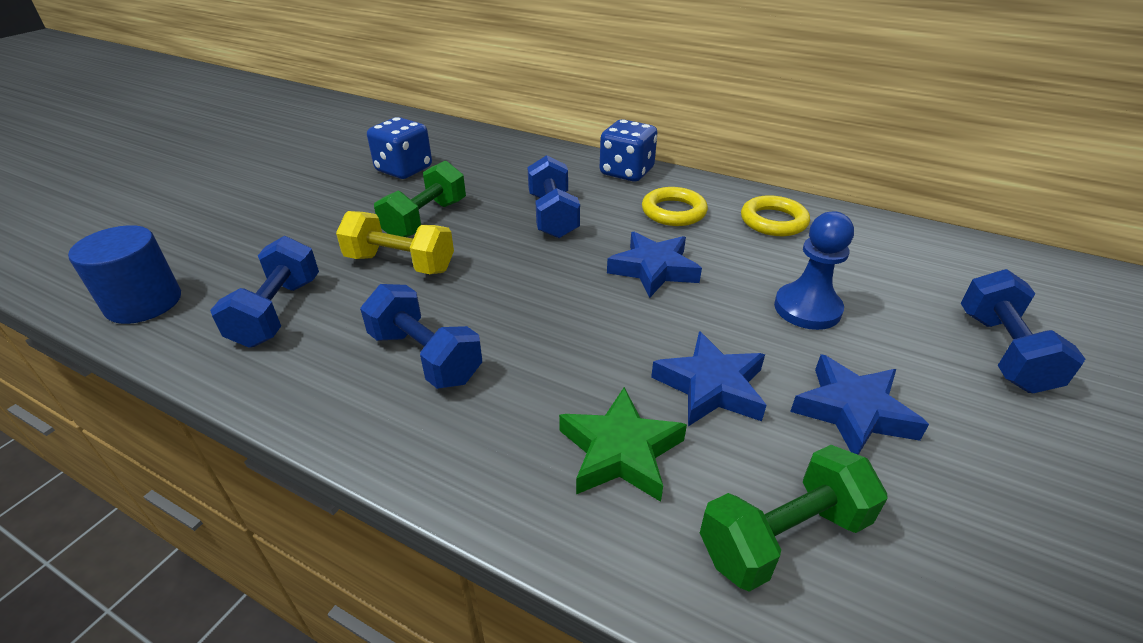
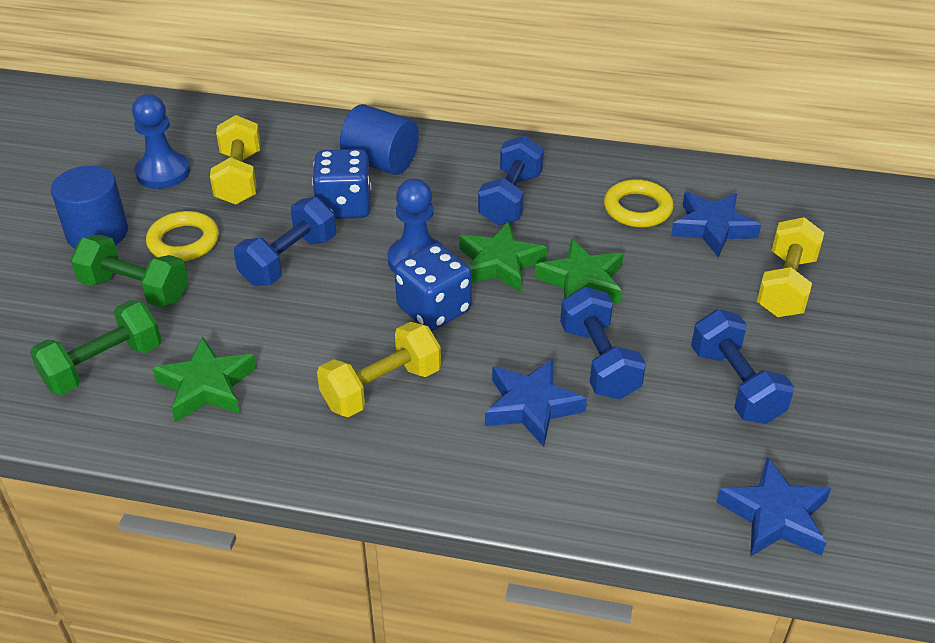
blue cylinder: 1 -> 2
blue pawn: 1 -> 2
green star: 1 -> 3
yellow dumbbell: 1 -> 3

